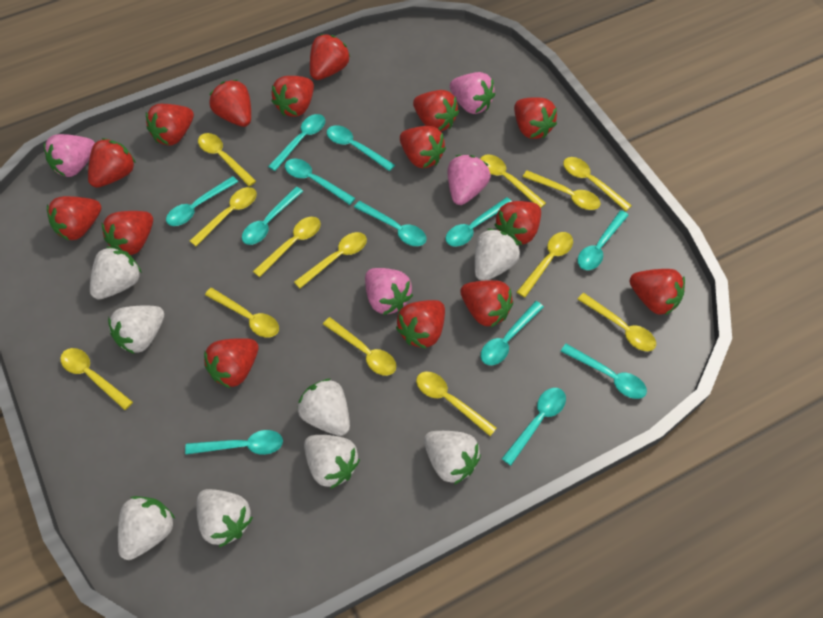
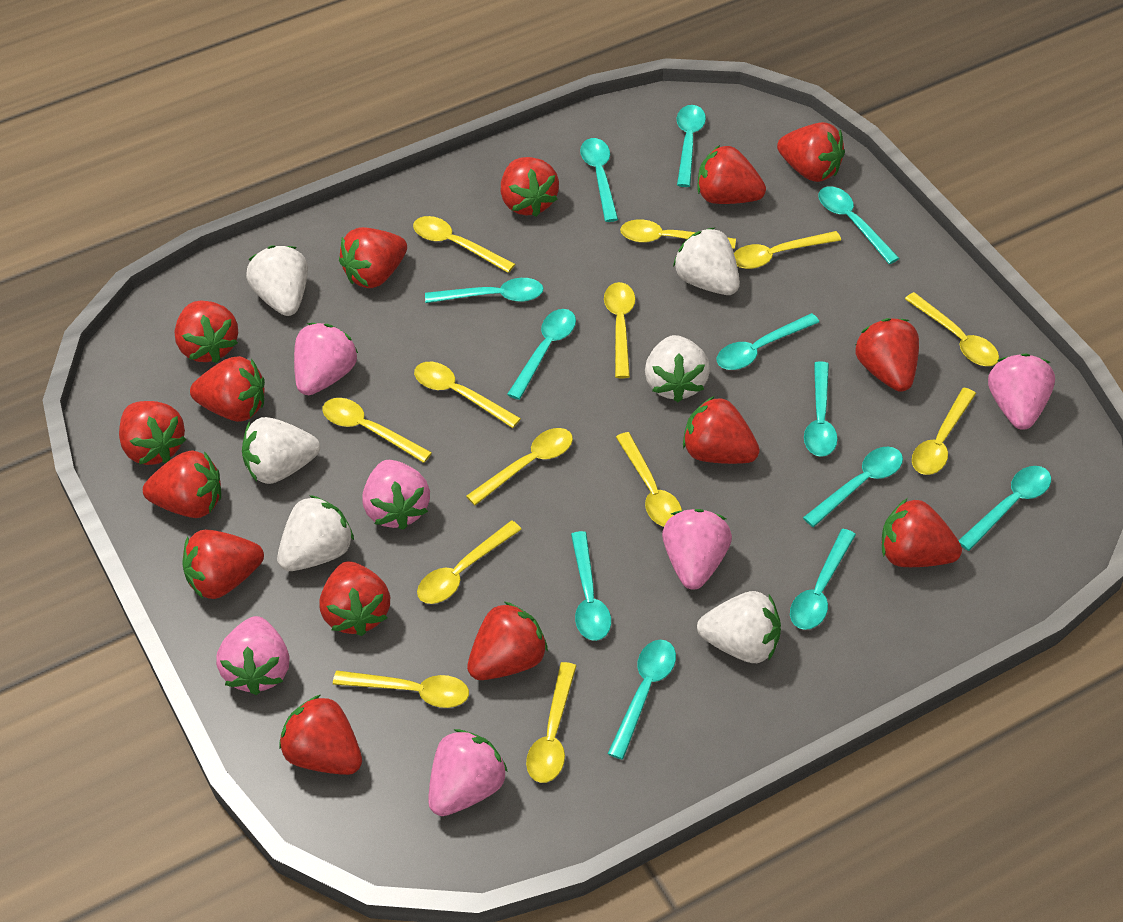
pink strawberry: 4 -> 6
white strawberry: 8 -> 6

